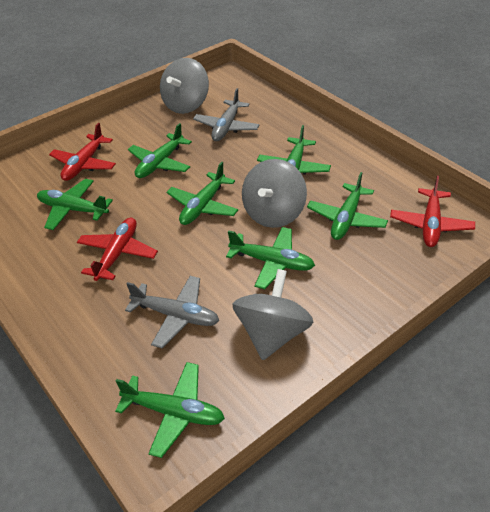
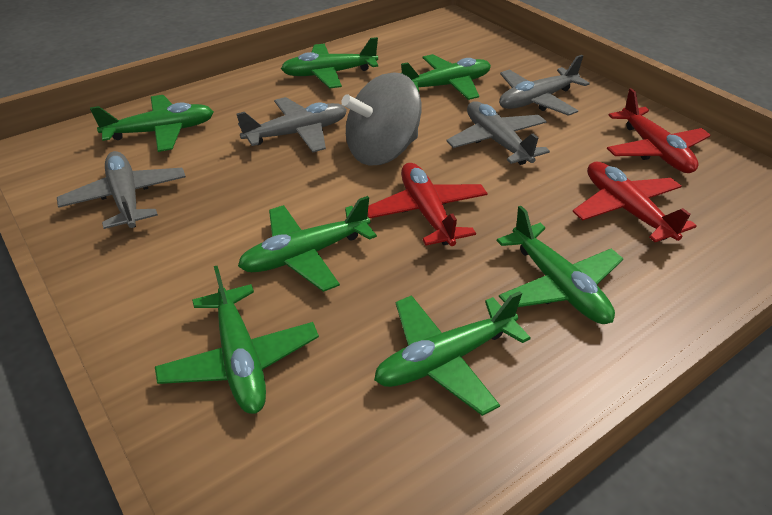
grey plane: 2 -> 4
grey spinning top: 3 -> 1

